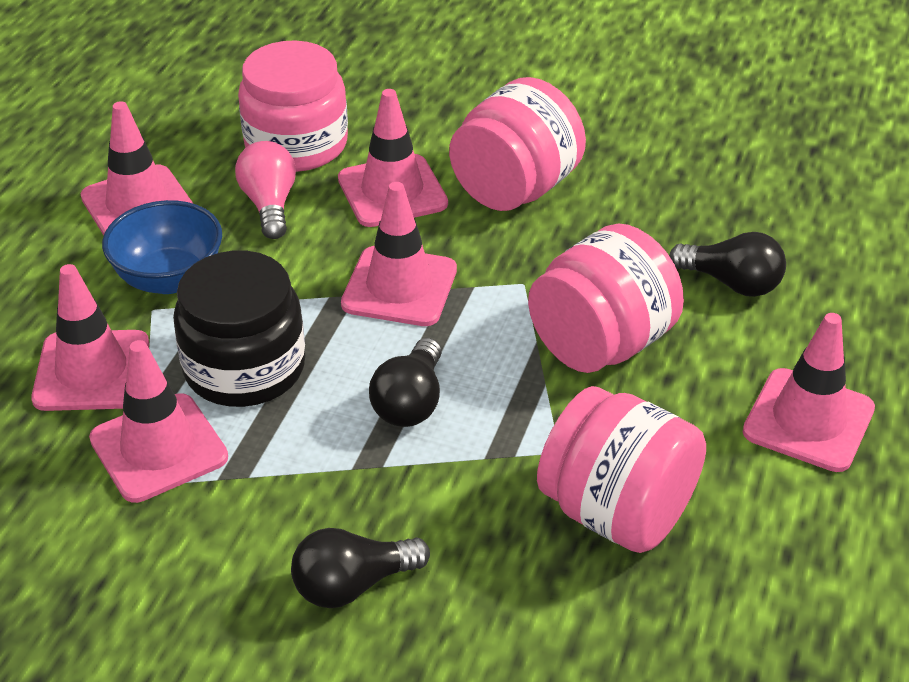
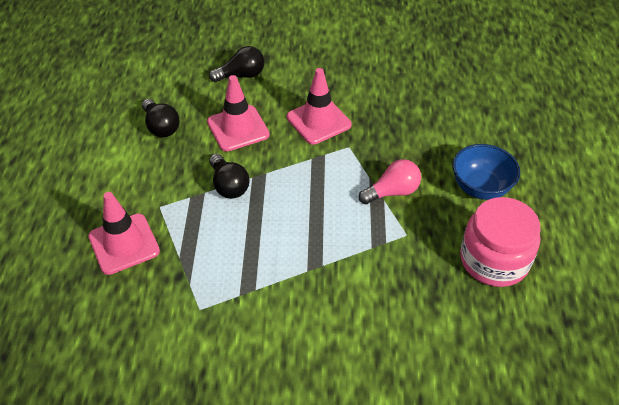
black jar: 1 -> 0
pink jar: 4 -> 1
pink traffic cone: 6 -> 3

